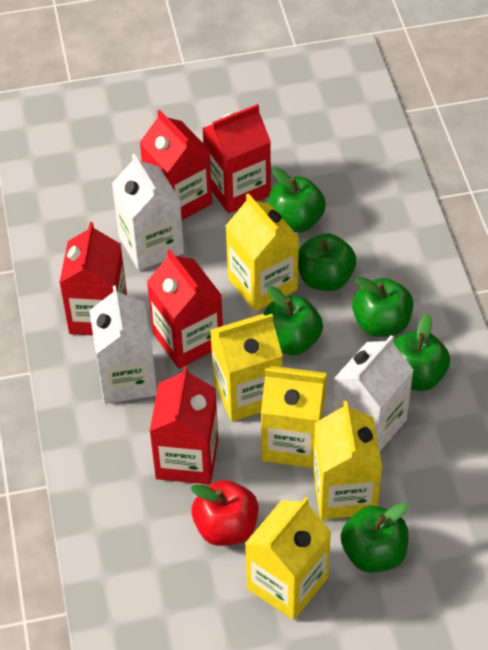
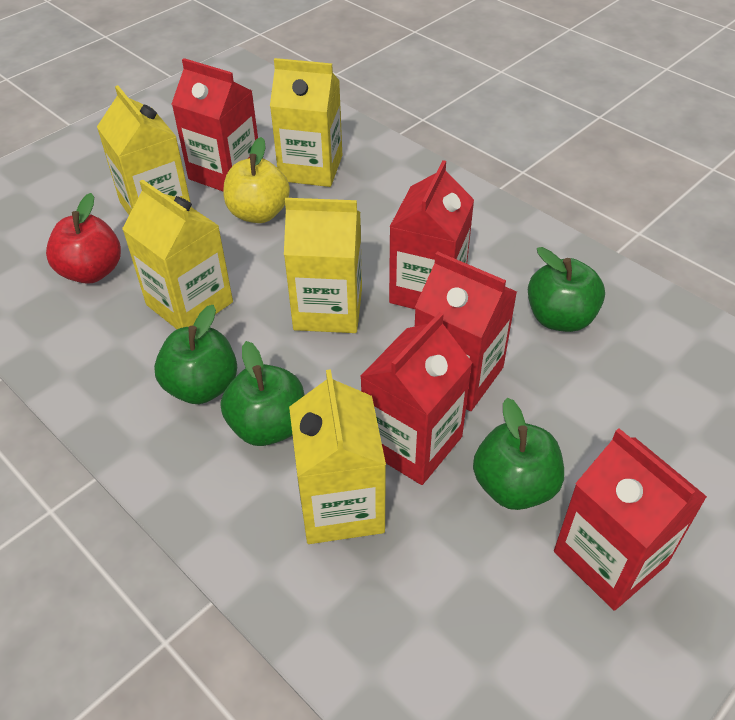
green apple: 6 -> 4
white carton: 3 -> 0
yellow apple: 0 -> 1

